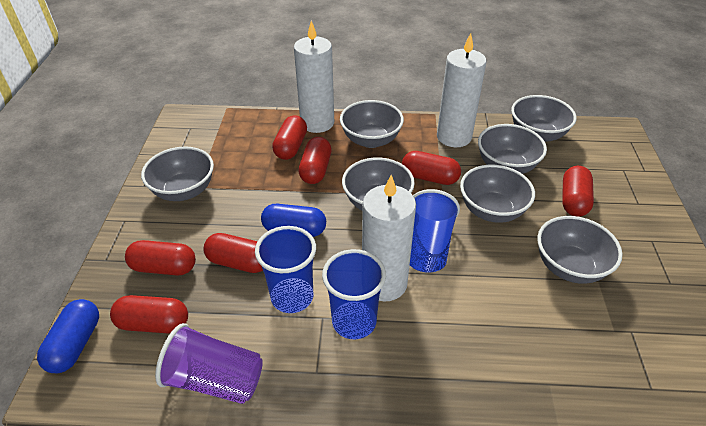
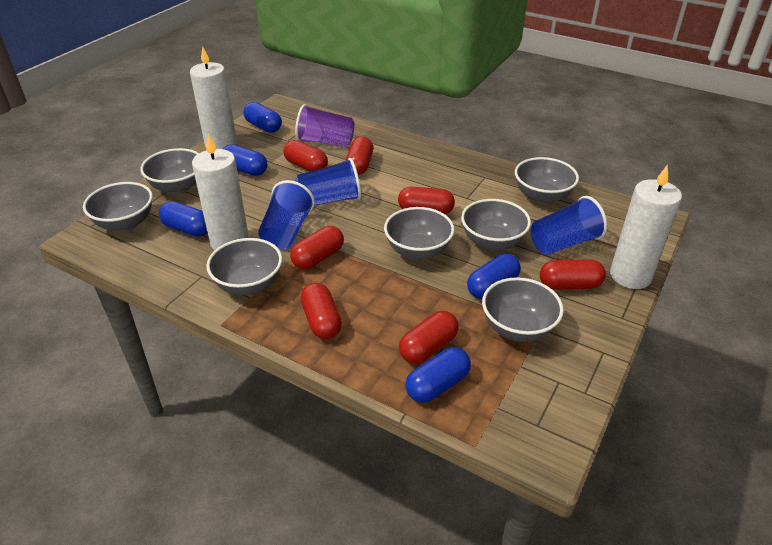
blue capsule: 2 -> 5

